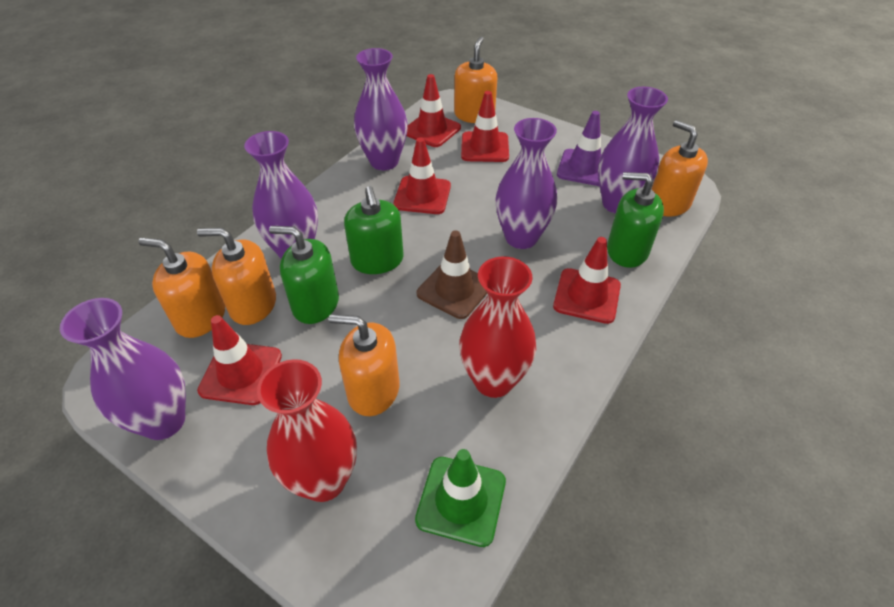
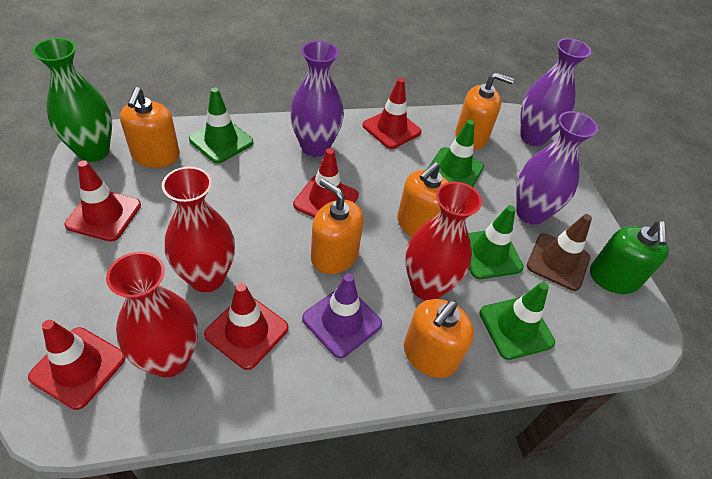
green soap dispenser: 3 -> 1
green traffic cone: 1 -> 4
green vase: 0 -> 1
purple vase: 5 -> 3
red vase: 2 -> 3

